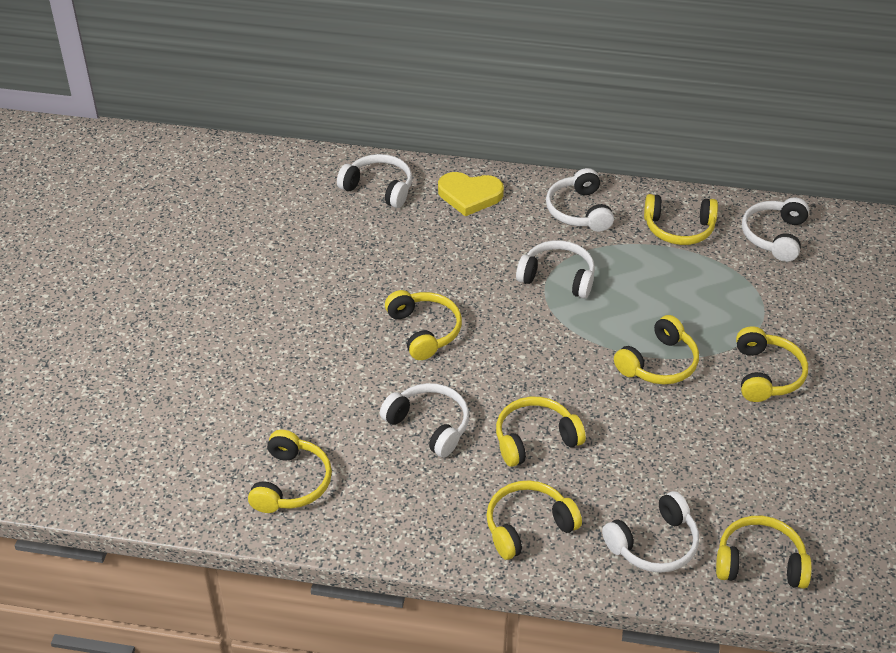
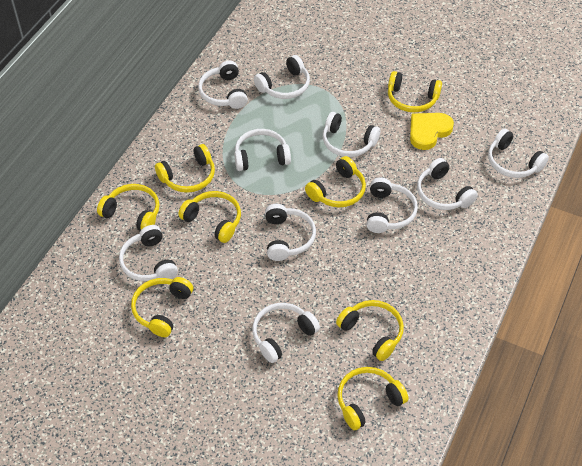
white headphones: 6 -> 10

